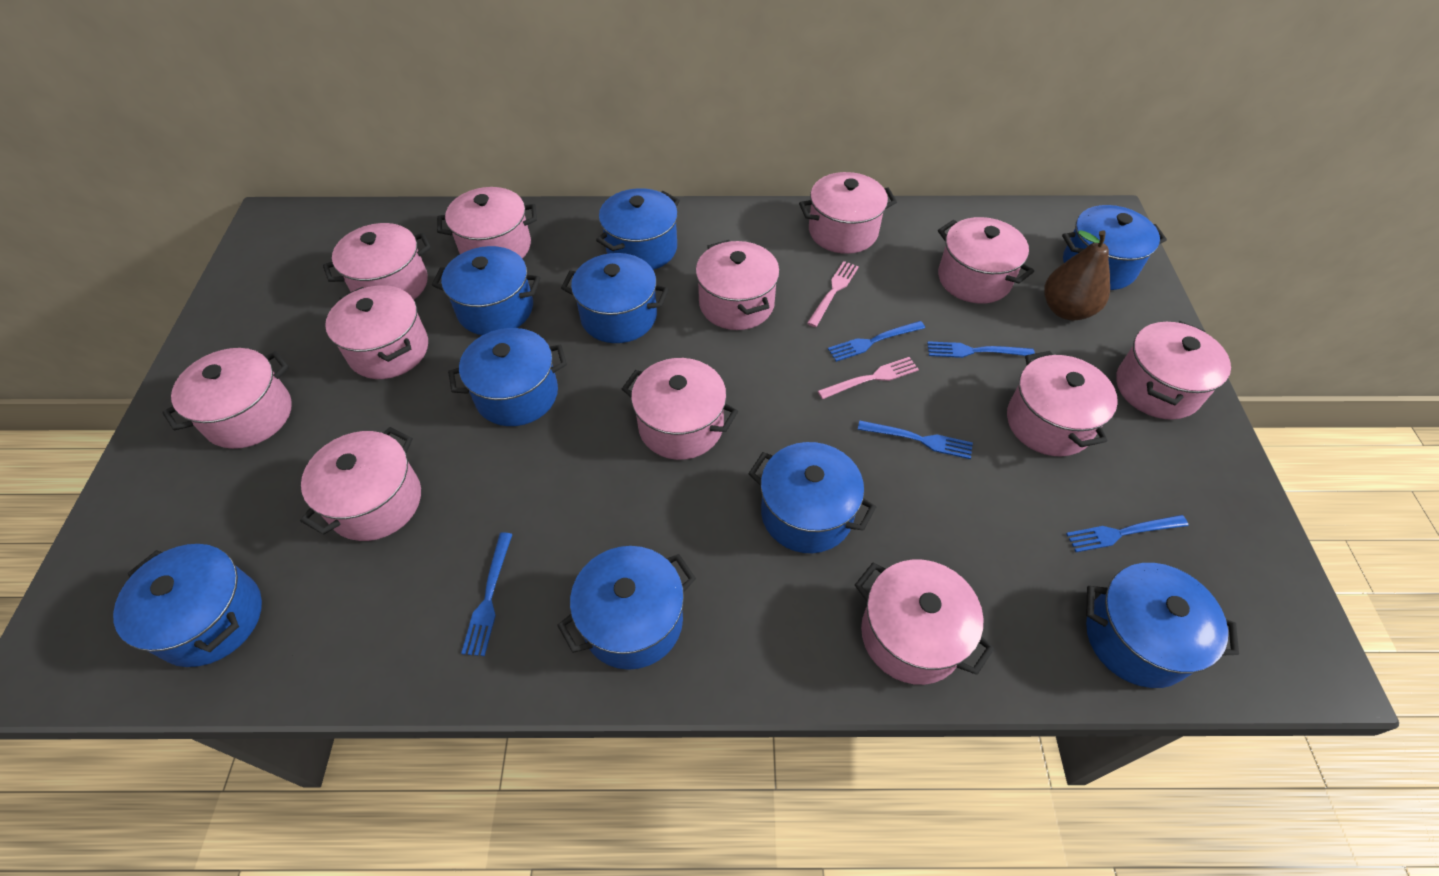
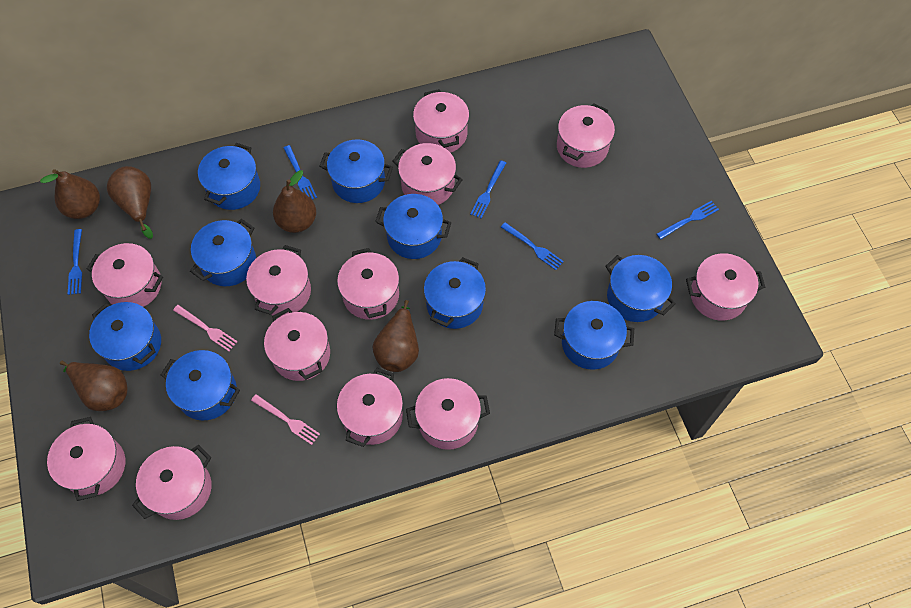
brown pear: 1 -> 5

